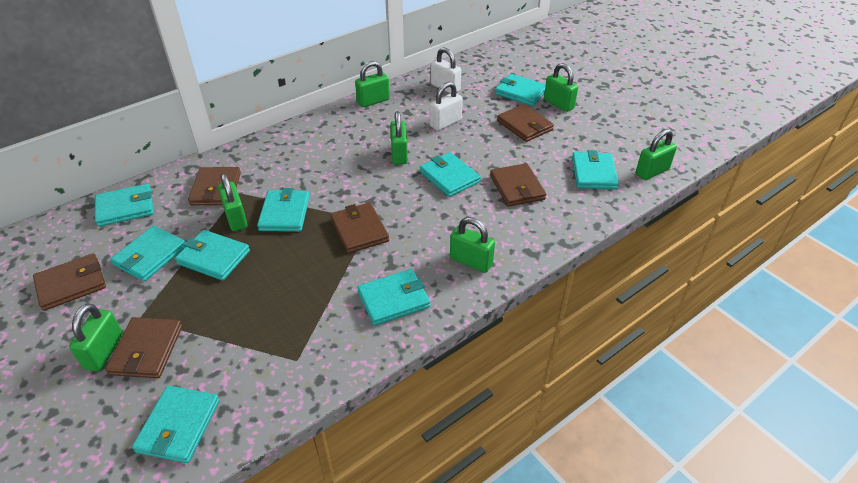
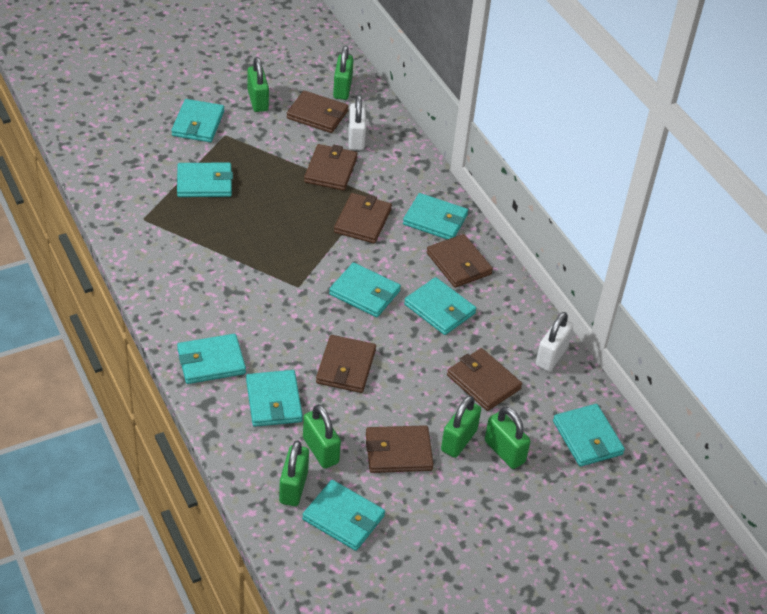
brown wallet: 6 -> 7
green padlock: 7 -> 6

